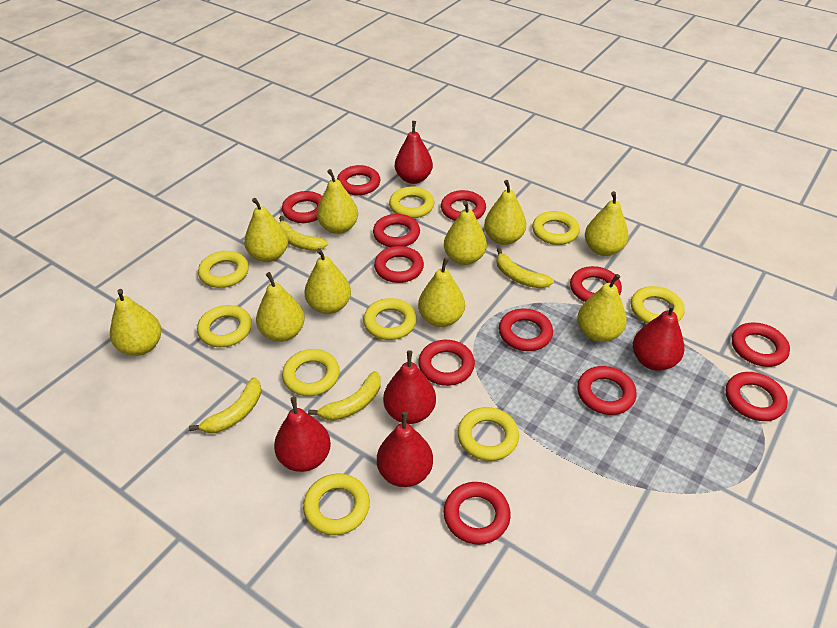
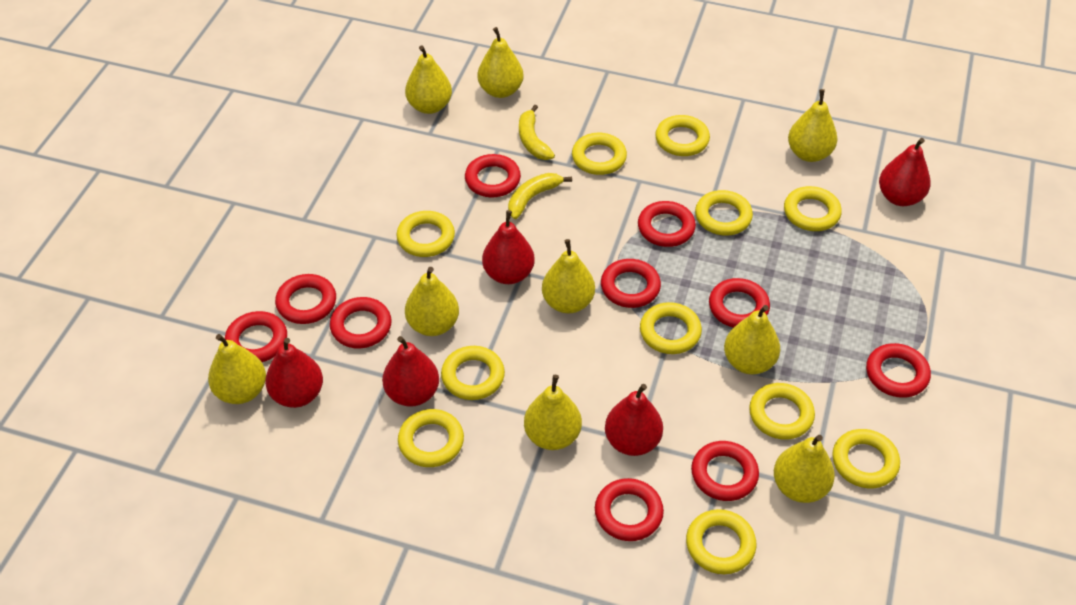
red ring: 12 -> 10
yellow banana: 4 -> 2
yellow pear: 10 -> 9
yellow ring: 9 -> 11

